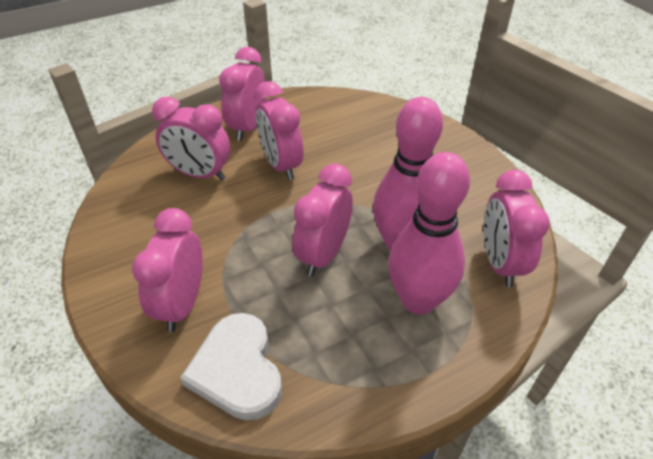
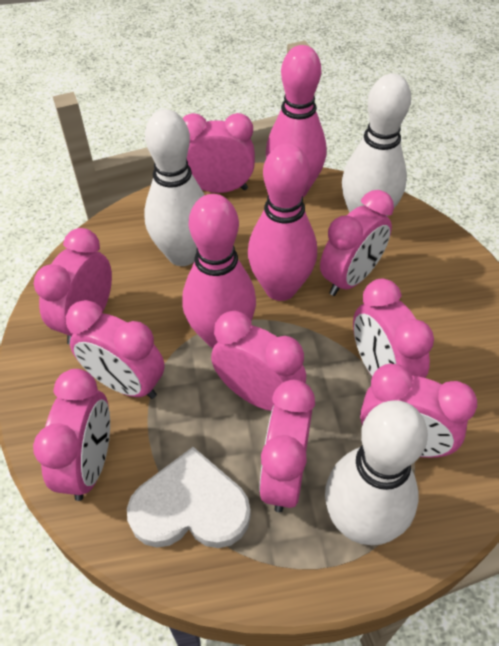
pink bowling pin: 2 -> 3
pink clock: 6 -> 9
white bowling pin: 0 -> 3

